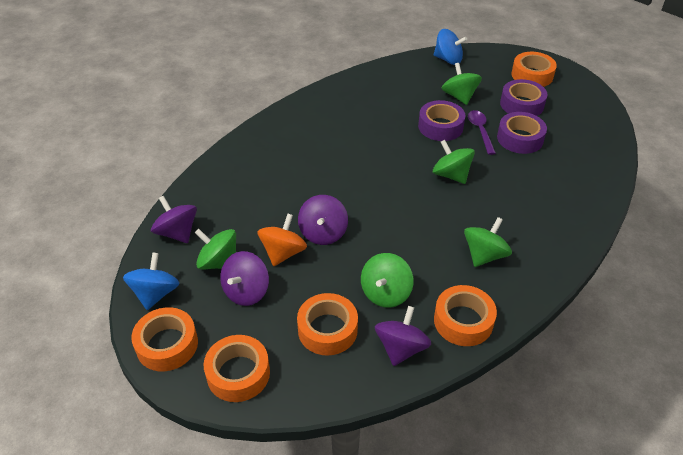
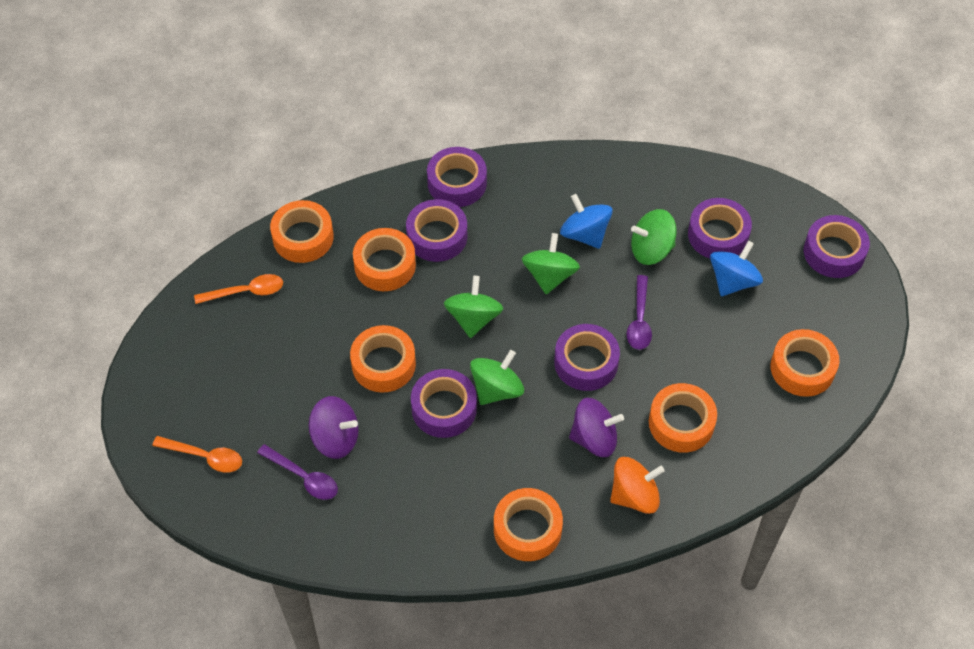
green spinning top: 5 -> 4
orange spoon: 0 -> 2
orange tape: 5 -> 6
purple spinning top: 4 -> 2
purple spoon: 1 -> 2
purple tape: 3 -> 6

